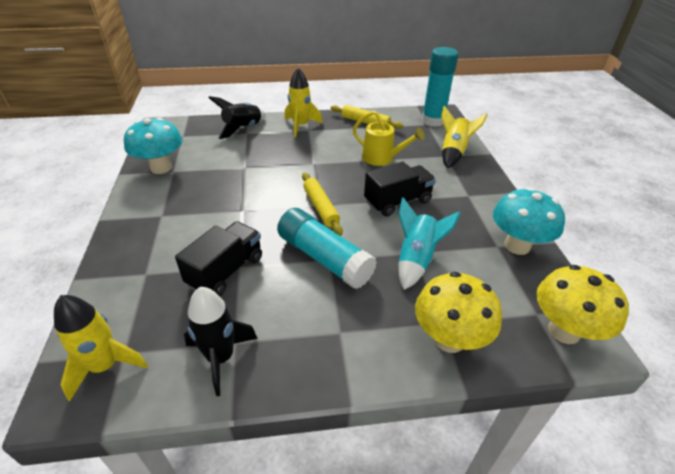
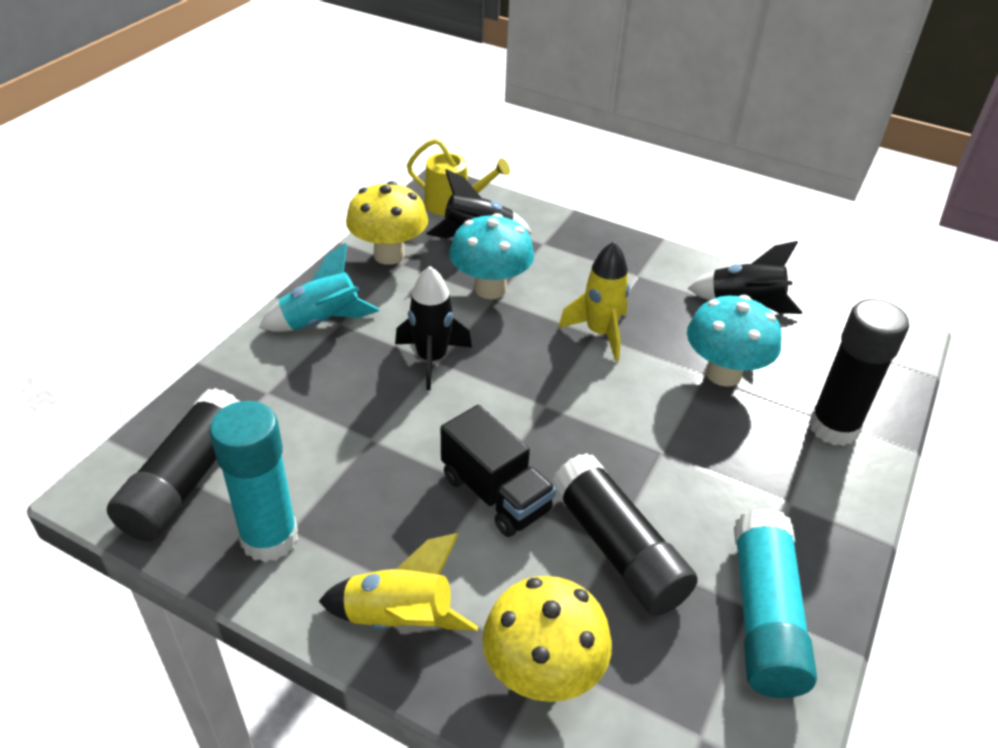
black glue stick: 0 -> 3
black rocket: 2 -> 3
black truck: 2 -> 1
yellow rocket: 3 -> 2
yellow rolling pin: 2 -> 0

